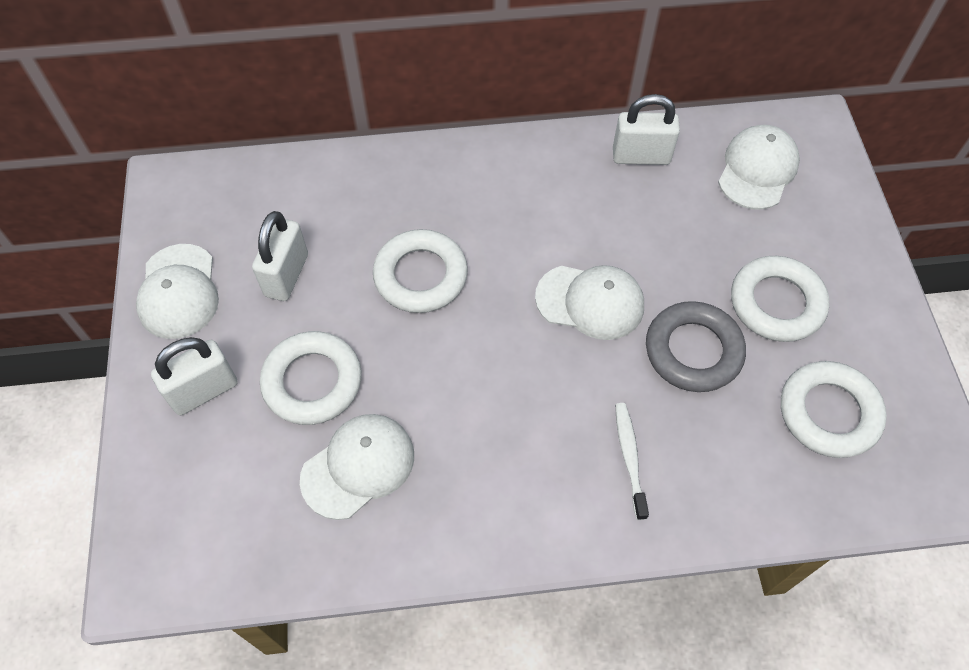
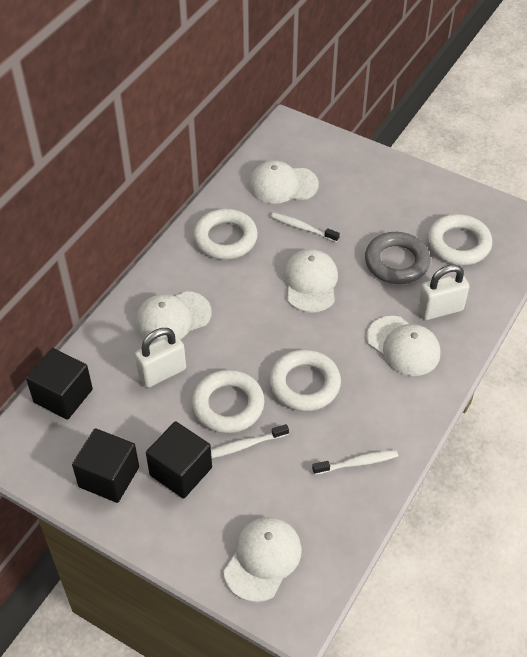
black cube: 0 -> 3
white cap: 4 -> 5
white padlock: 3 -> 2
white toothbrush: 1 -> 3

